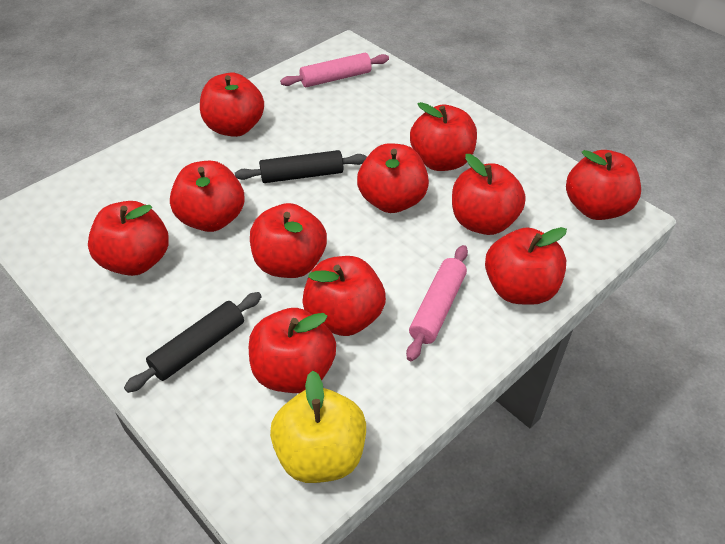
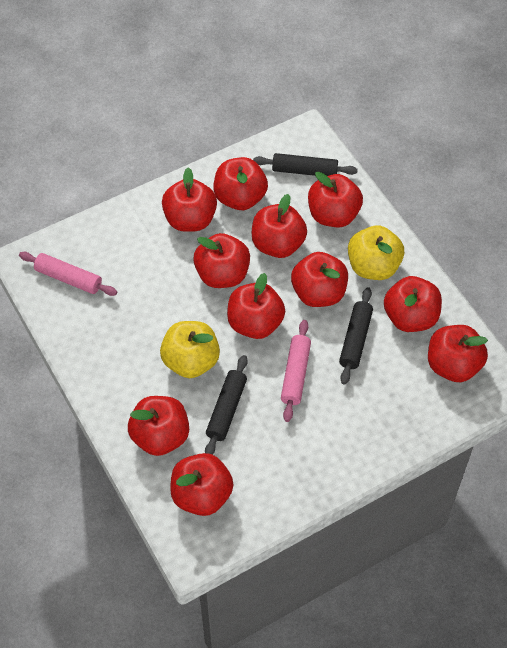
black rolling pin: 2 -> 3
yellow apple: 1 -> 2

